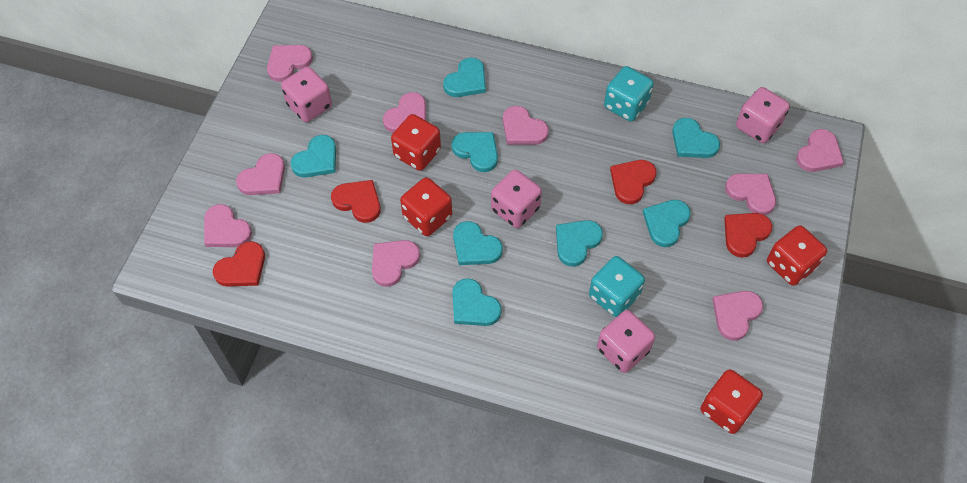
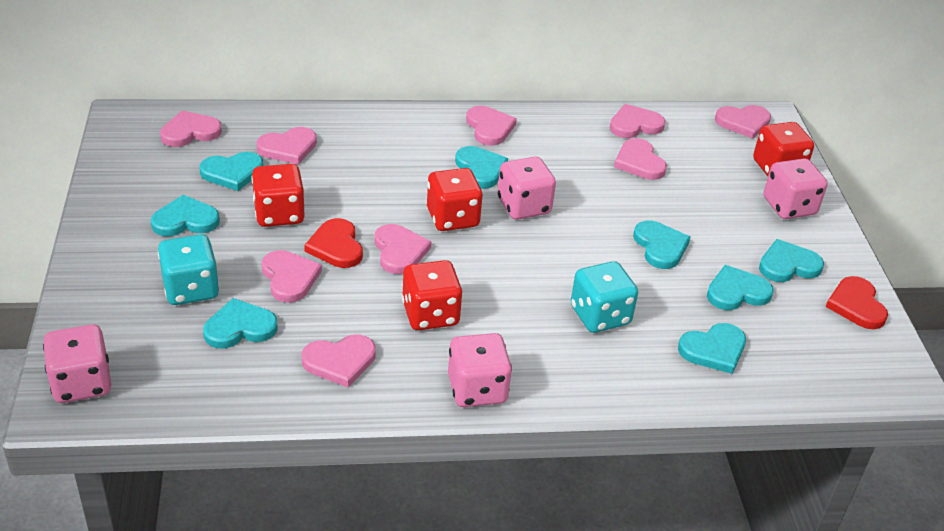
red heart: 4 -> 2

